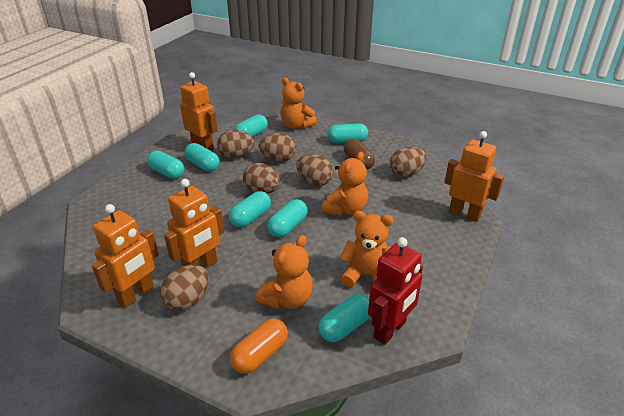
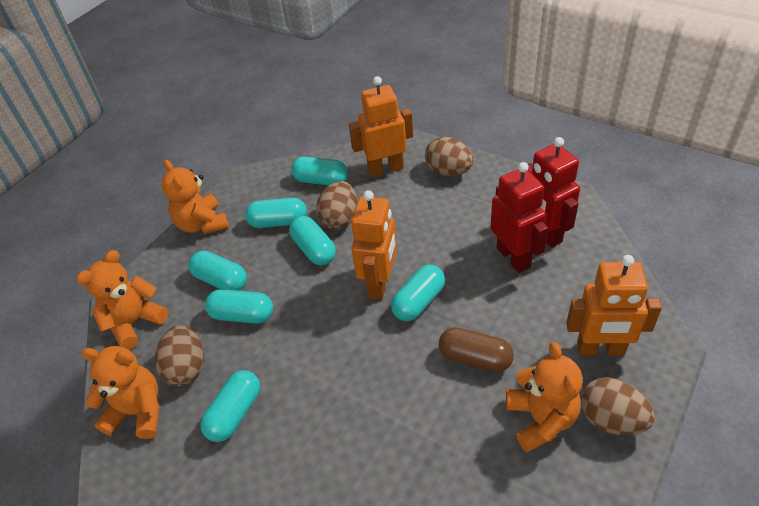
brown egg: 6 -> 4
orange capsule: 1 -> 0
orange robot: 4 -> 3
red robot: 1 -> 2

